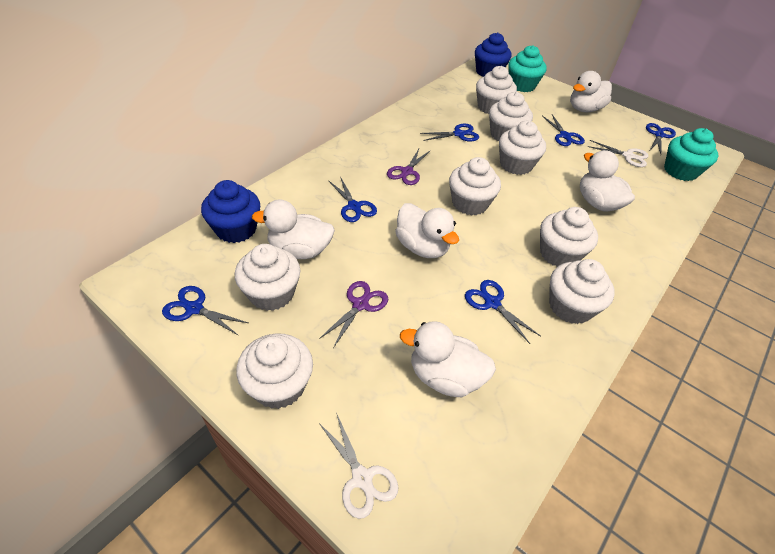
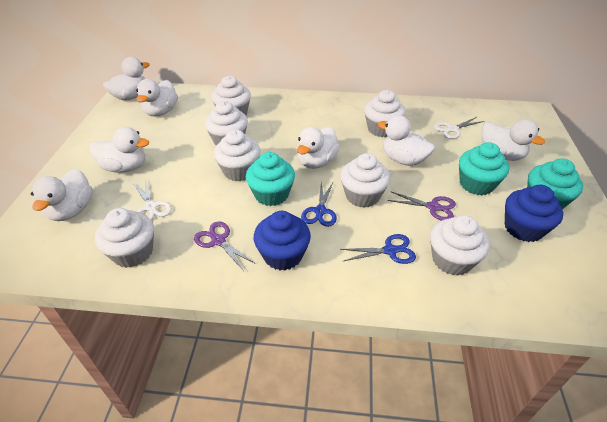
blue scissors: 6 -> 2
turquoise cupcake: 2 -> 3
white cupcake: 8 -> 7
white duck: 5 -> 7

